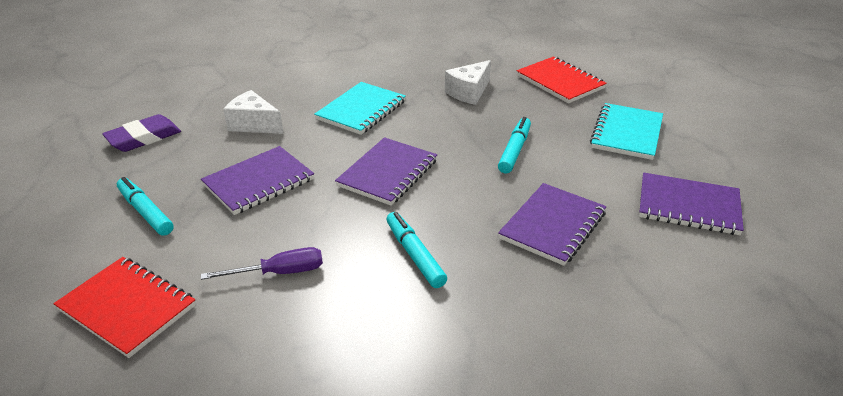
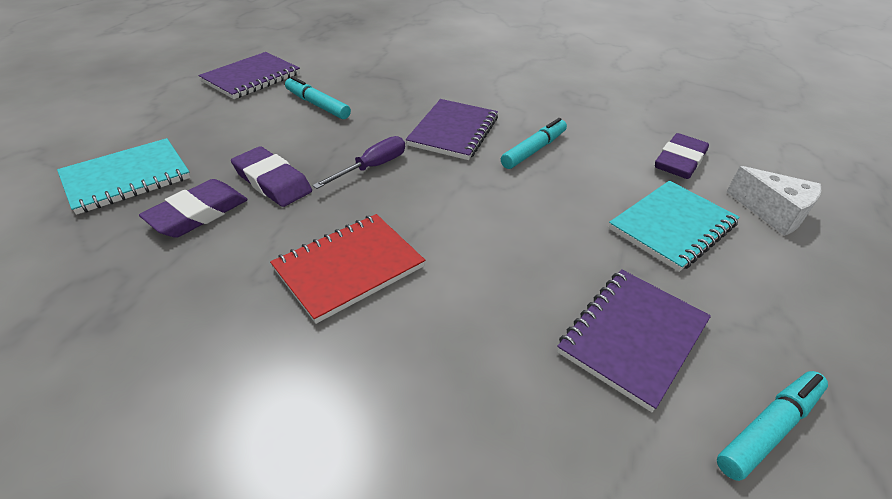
purple eraser: 1 -> 3
purple notebook: 4 -> 3
red notebook: 2 -> 1
white cheese: 2 -> 1

